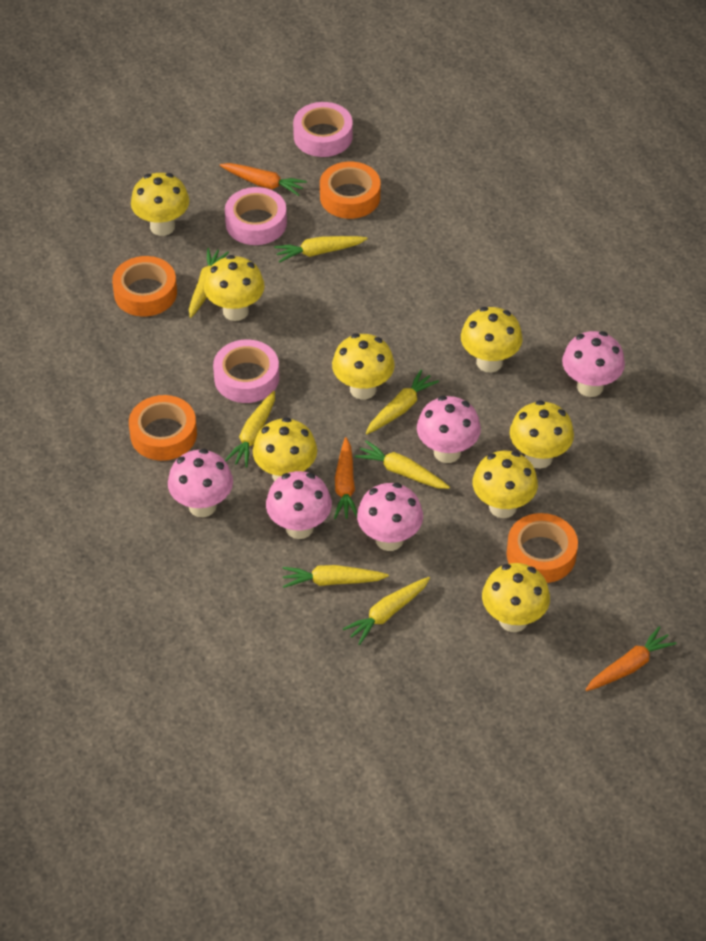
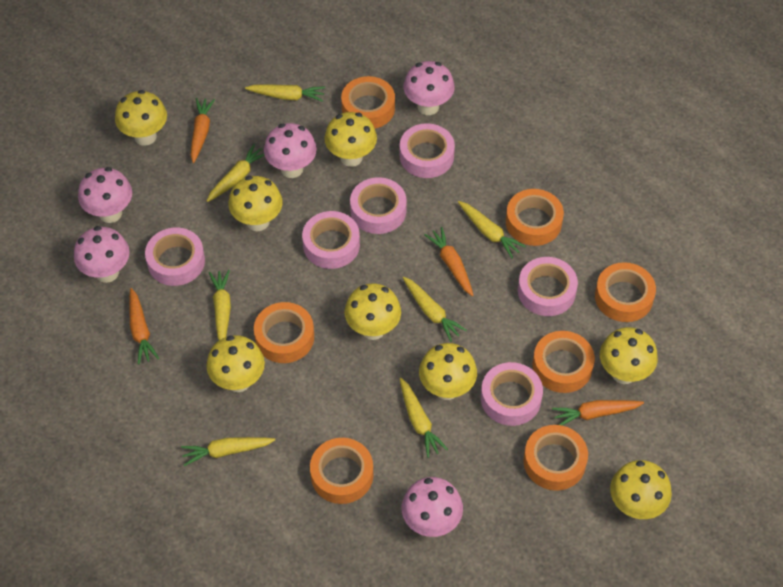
orange carrot: 3 -> 4
orange tape: 4 -> 7
pink tape: 3 -> 6

